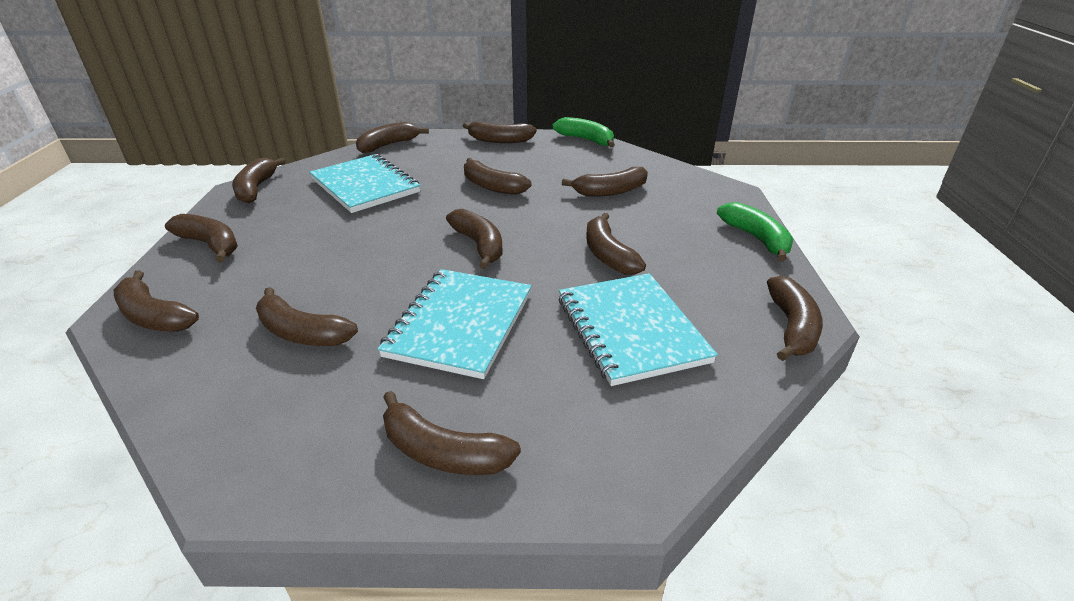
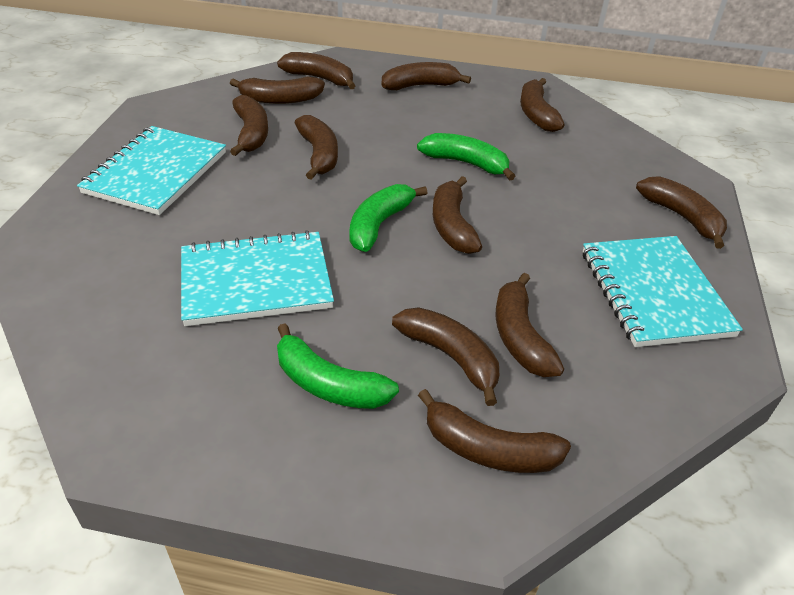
brown banana: 12 -> 11
green banana: 2 -> 3

